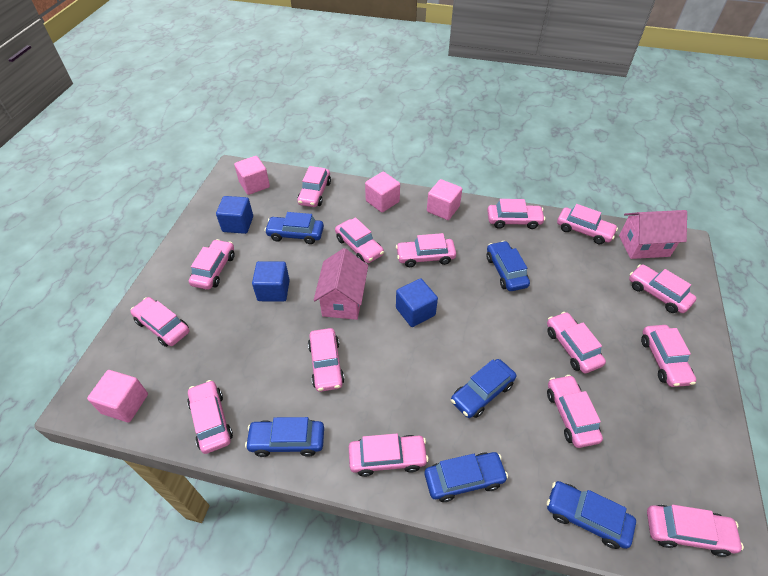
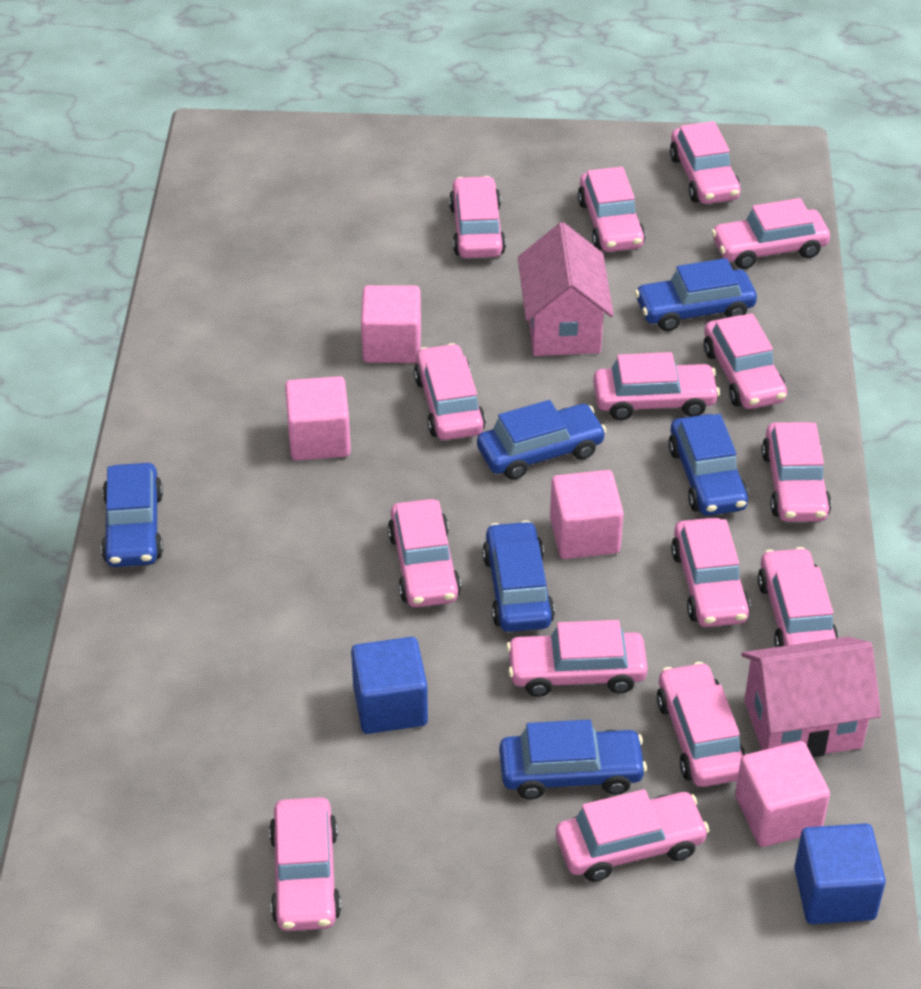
blue cube: 3 -> 2

